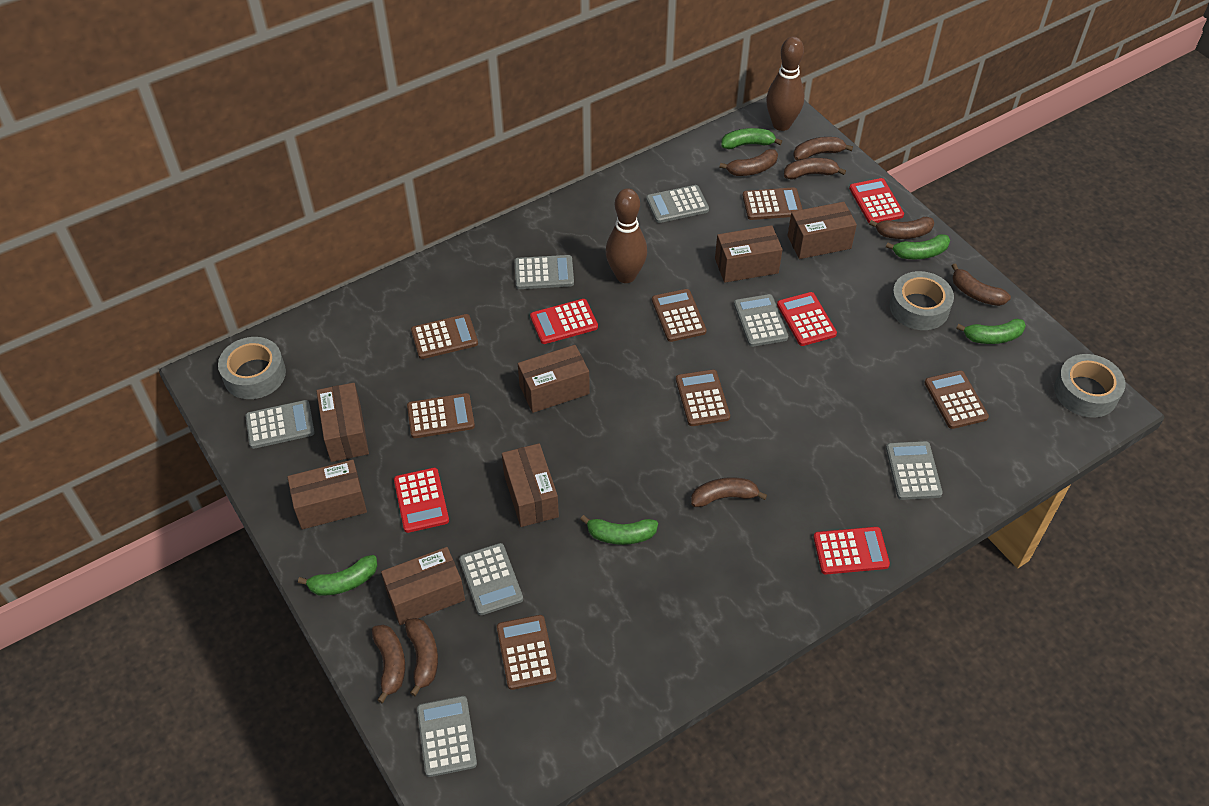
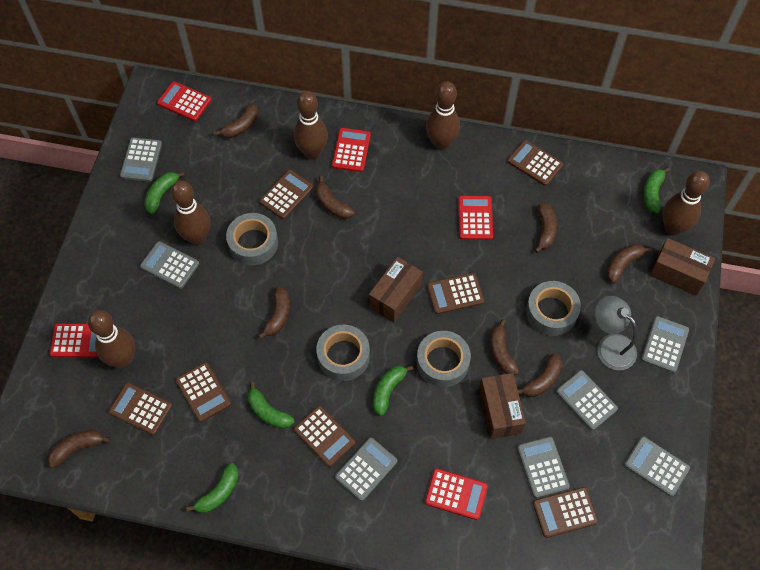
brown bowling pin: 2 -> 5
brown box: 7 -> 3
grey lamp: 0 -> 1
grey tape: 3 -> 4

